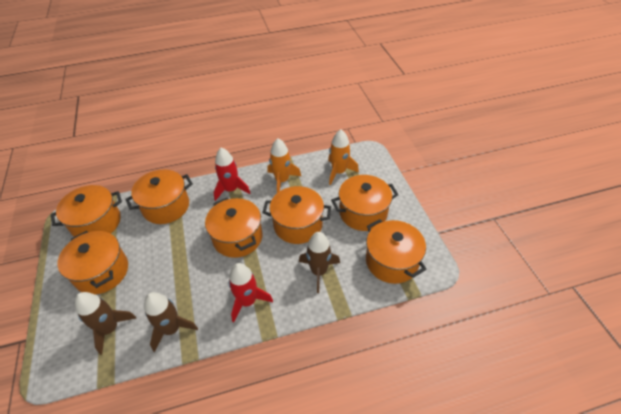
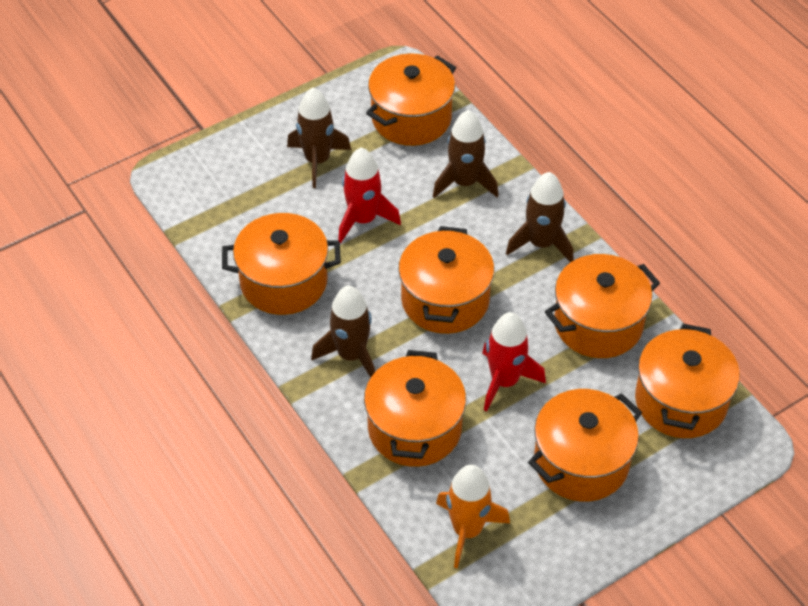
brown rocket: 3 -> 4
orange rocket: 2 -> 1

